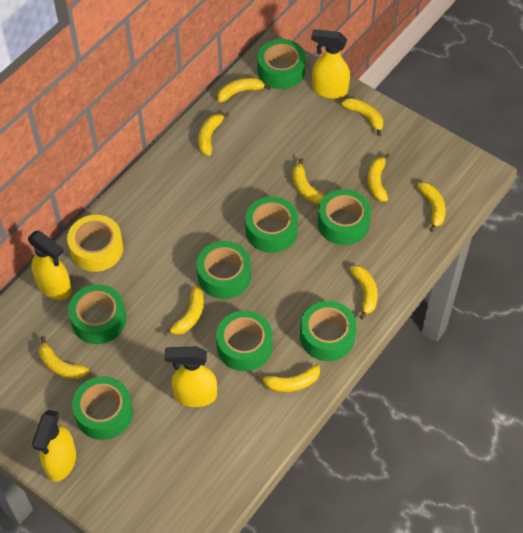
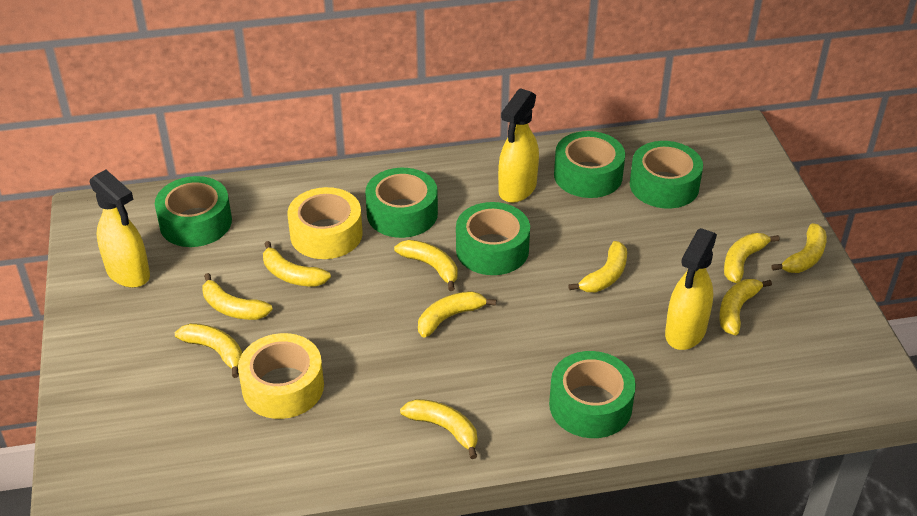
green tape: 8 -> 6
yellow spray bottle: 4 -> 3
yellow tape: 1 -> 2

